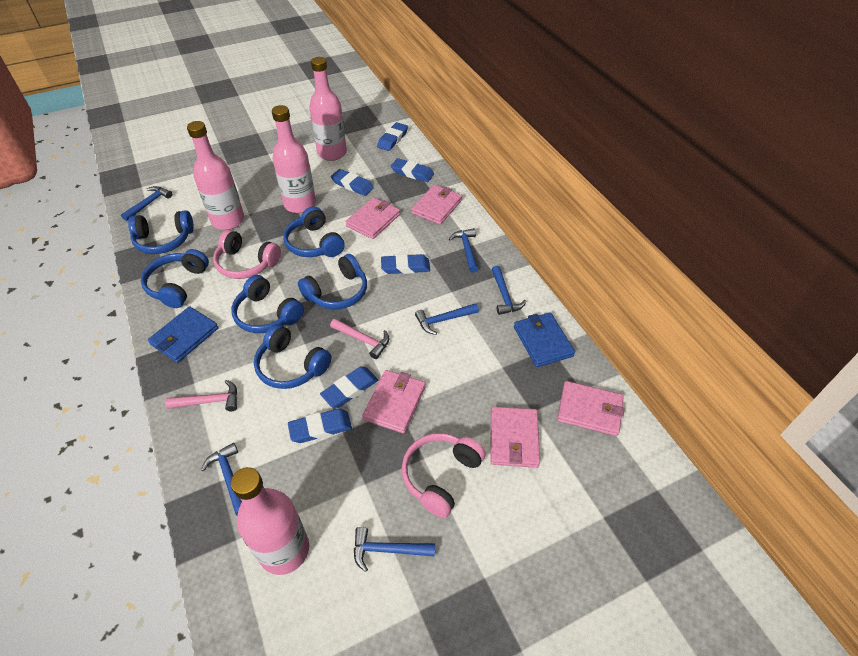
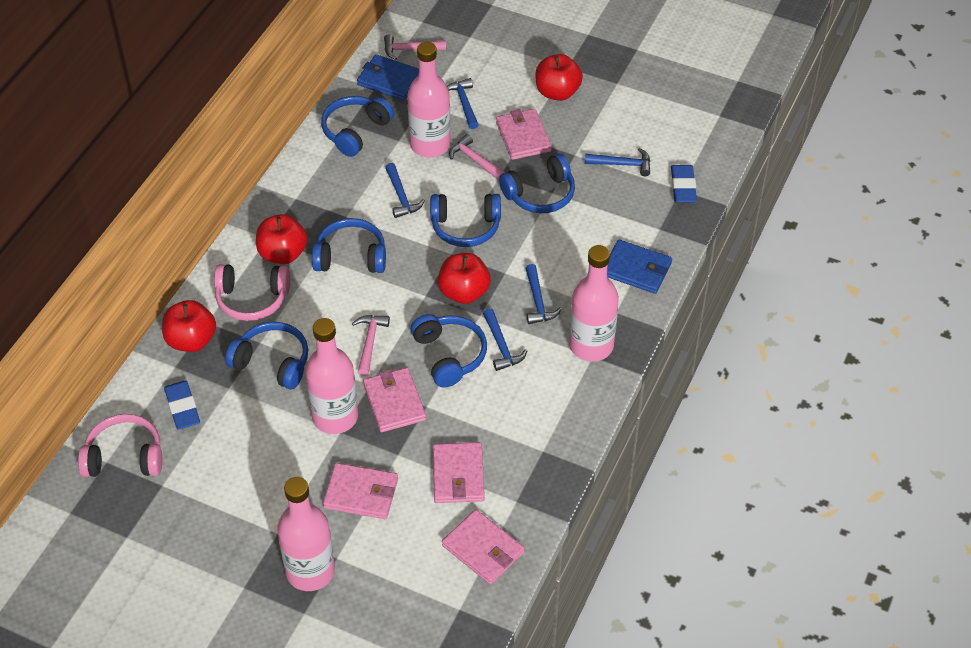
blue eraser: 6 -> 2
blue hammer: 6 -> 5
pink hammer: 2 -> 3
red apple: 0 -> 4

